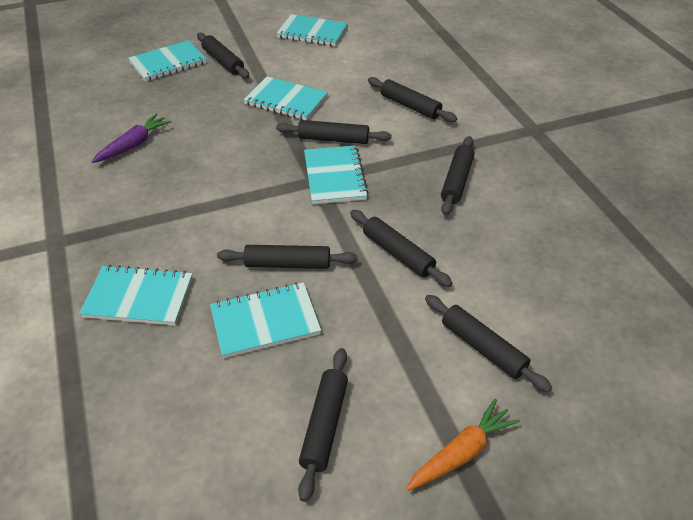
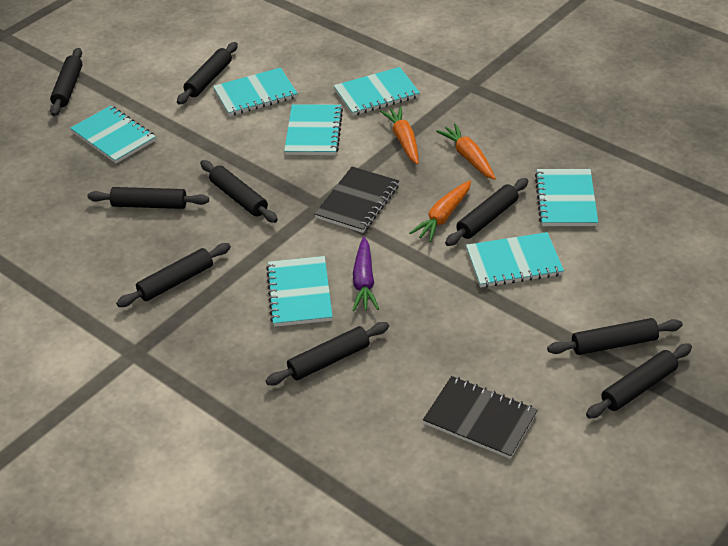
black notebook: 0 -> 2
black rolling pin: 8 -> 9
orange carrot: 1 -> 3
turquoise notebook: 6 -> 7

